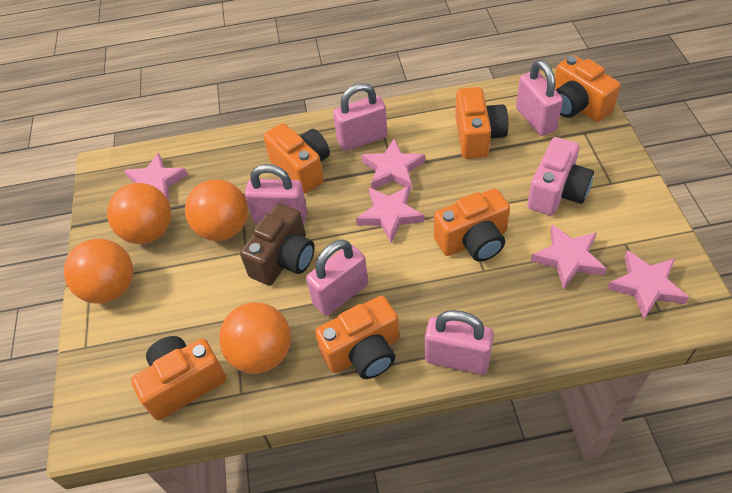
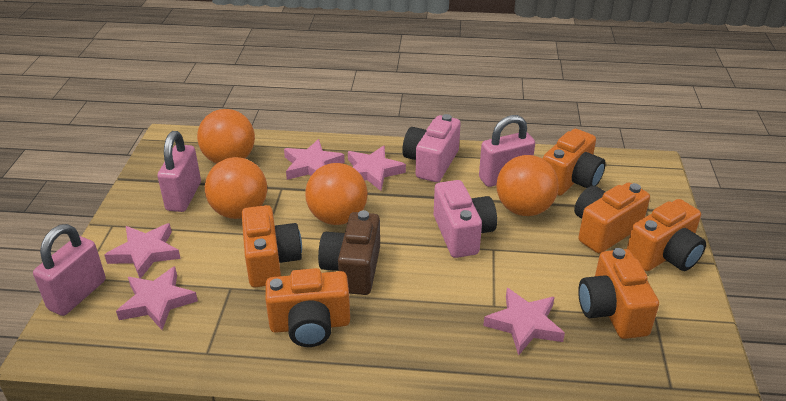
pink camera: 1 -> 2
pink padlock: 5 -> 3

